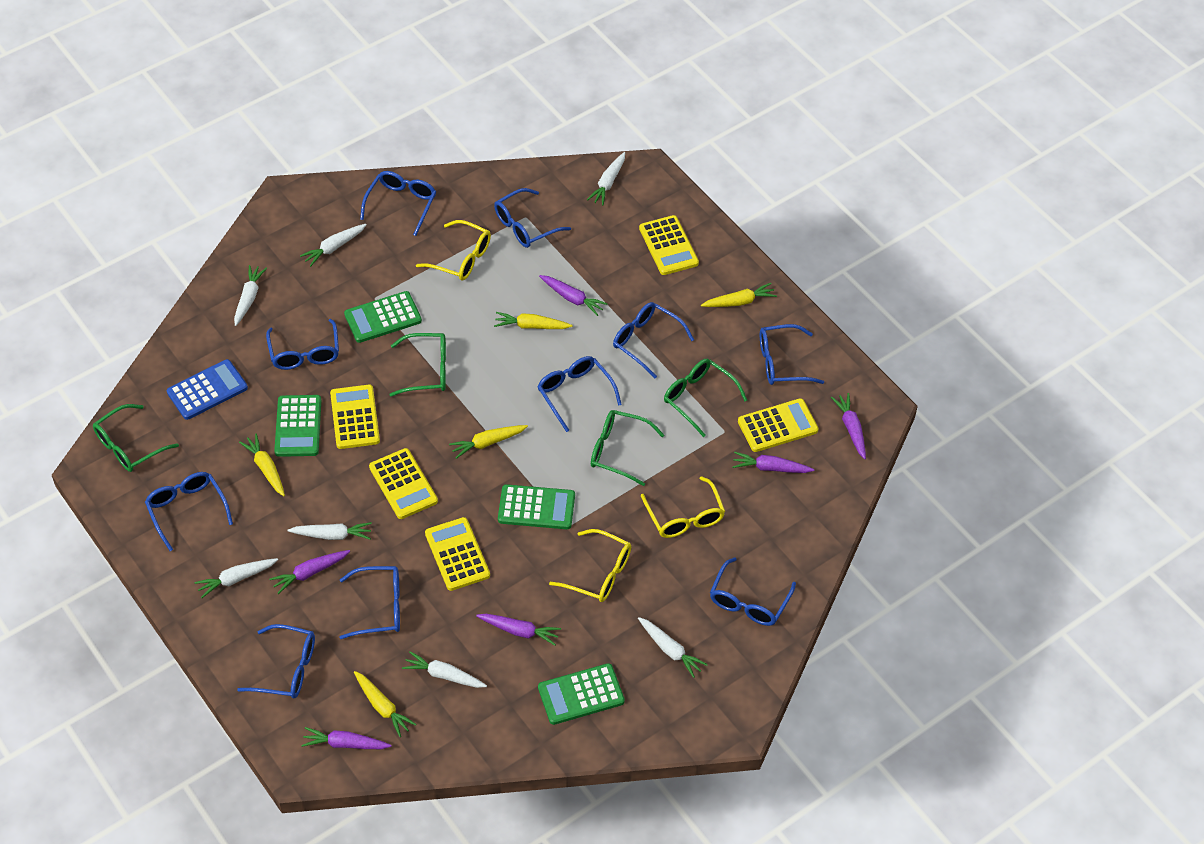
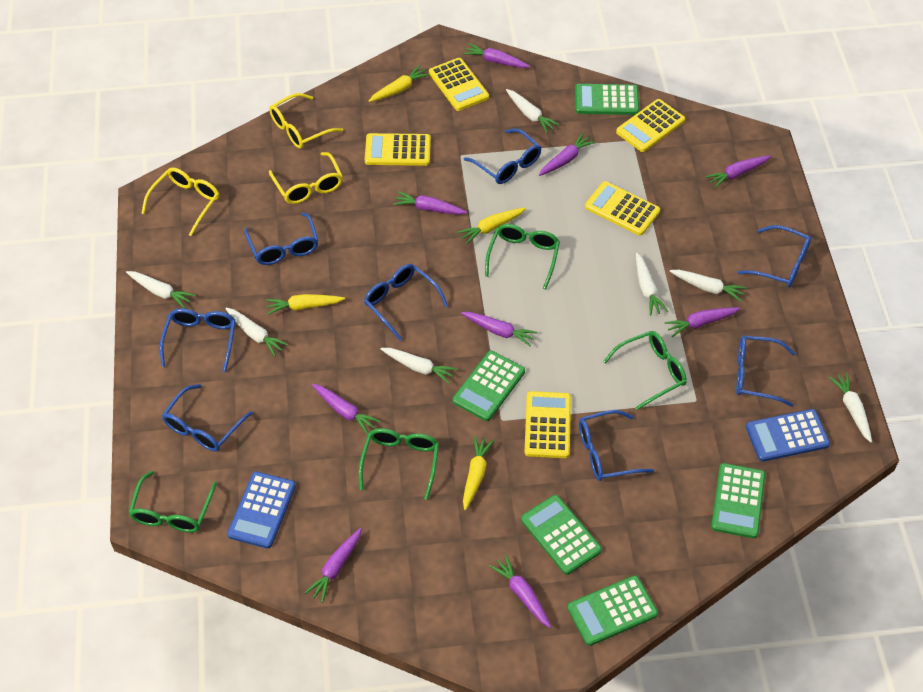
blue calculator: 1 -> 2
blue glasses: 10 -> 8
green calculator: 4 -> 5
purple carrot: 6 -> 9
yellow carrot: 5 -> 4

